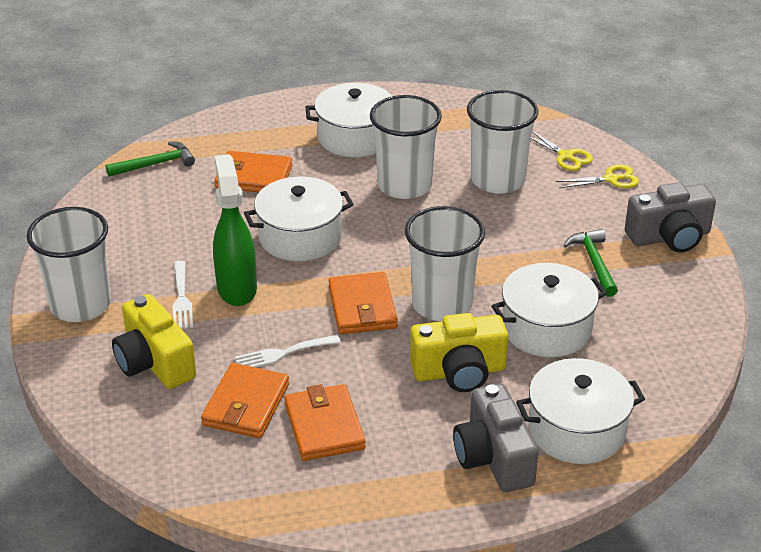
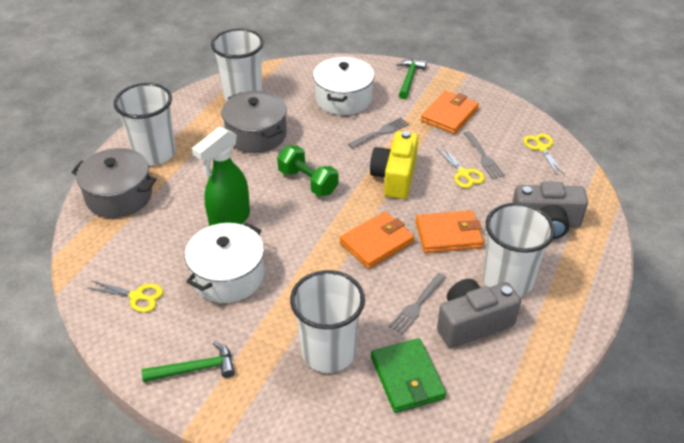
green dumbbell: 0 -> 1
green wallet: 0 -> 1
grey fork: 0 -> 3
grey pot: 0 -> 2
orange wallet: 4 -> 3
white fork: 2 -> 0
white pot: 4 -> 2
yellow camera: 2 -> 1
yellow scissors: 2 -> 3

